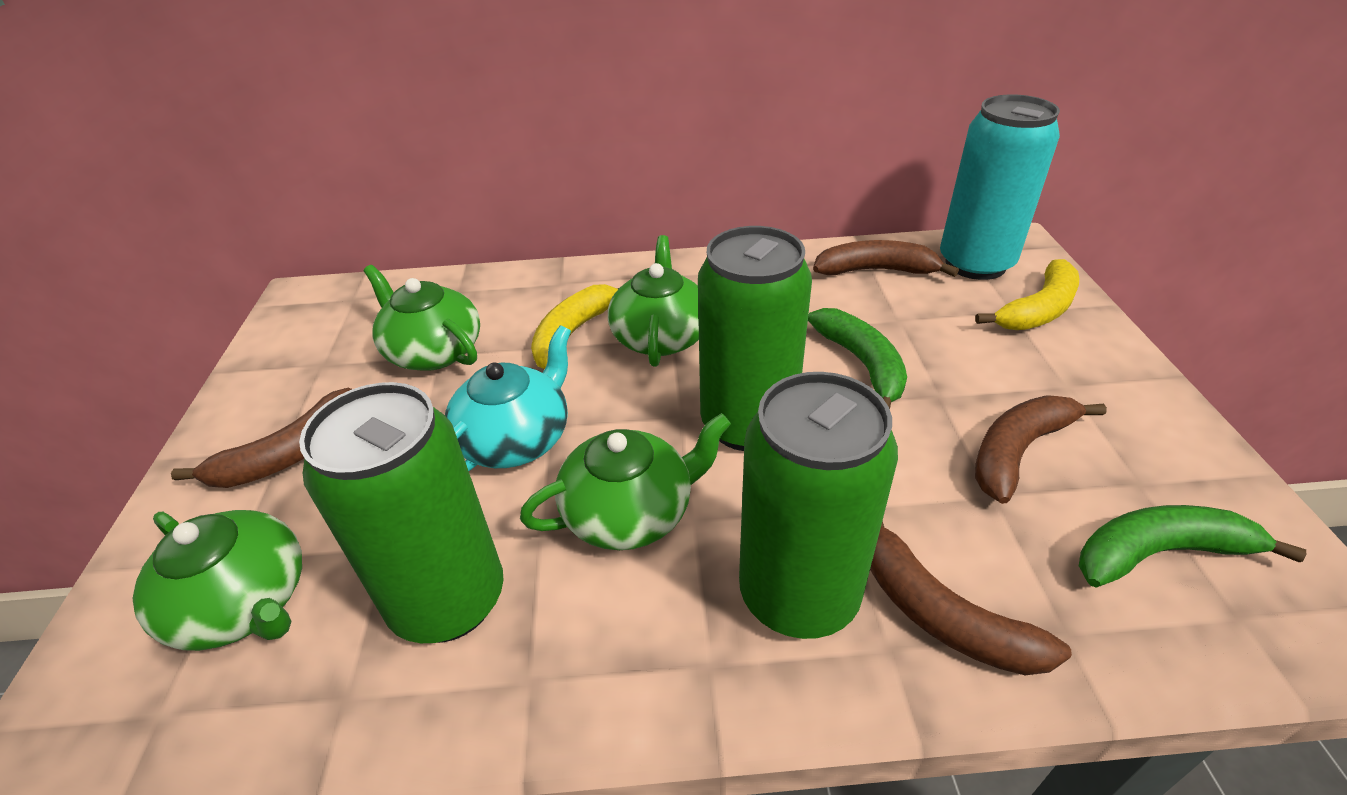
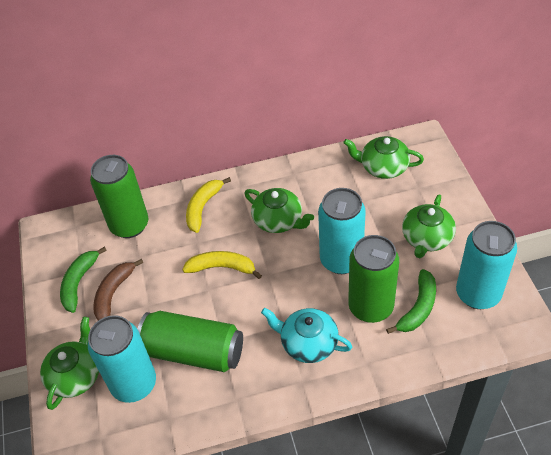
brown banana: 4 -> 1
turquoise can: 1 -> 3

